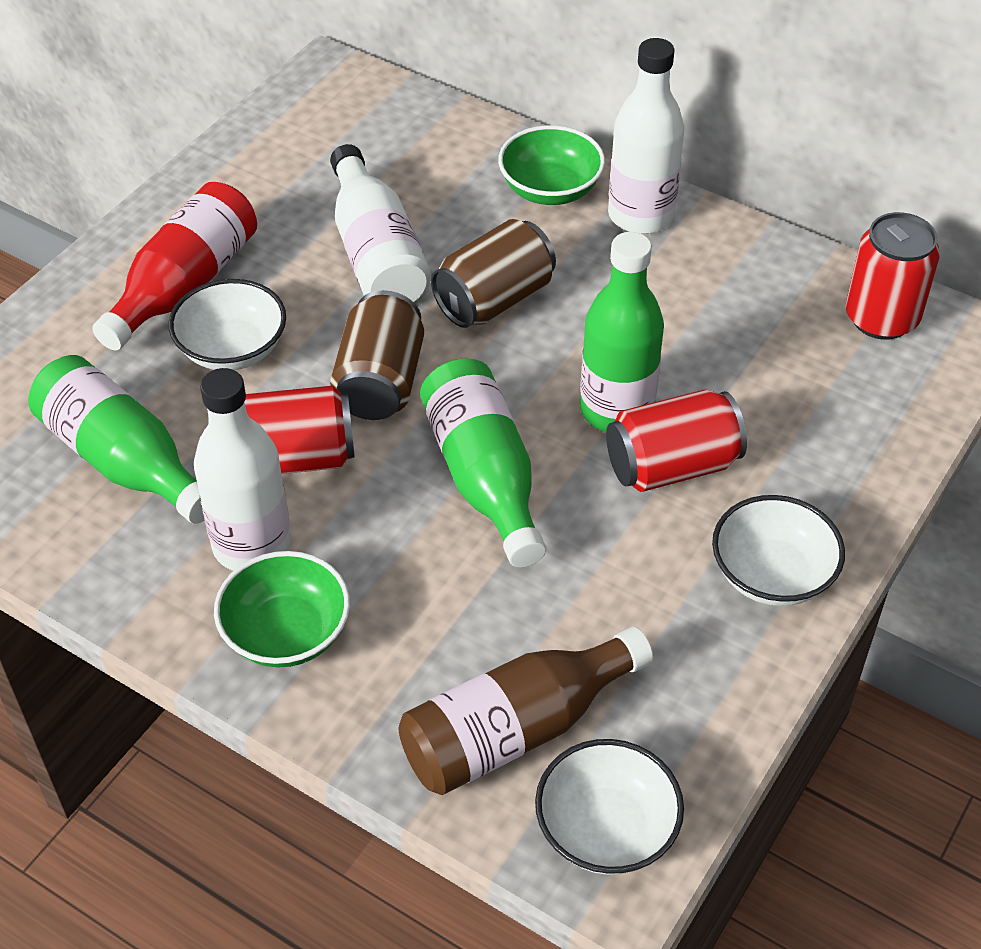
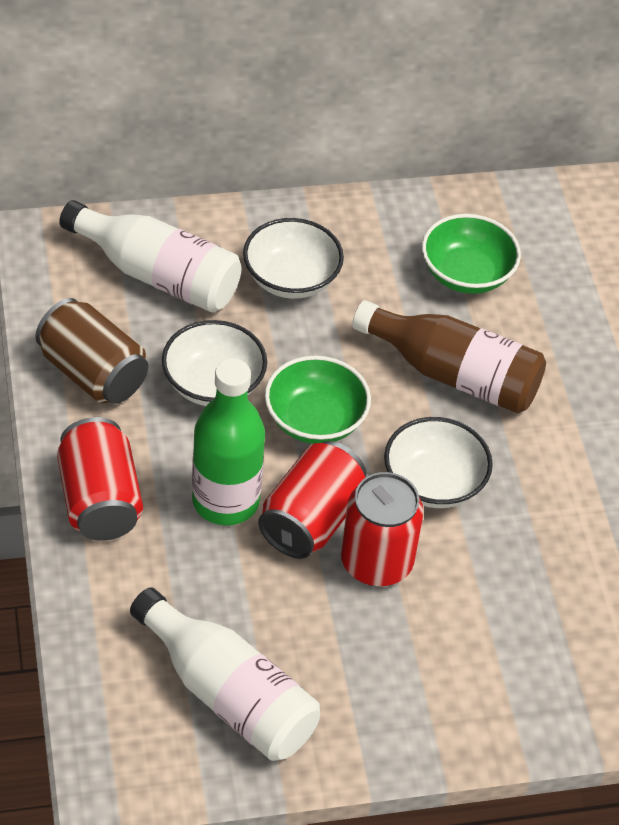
brown can: 2 -> 1
green bottle: 3 -> 1
red bottle: 1 -> 0
white bottle: 3 -> 2

